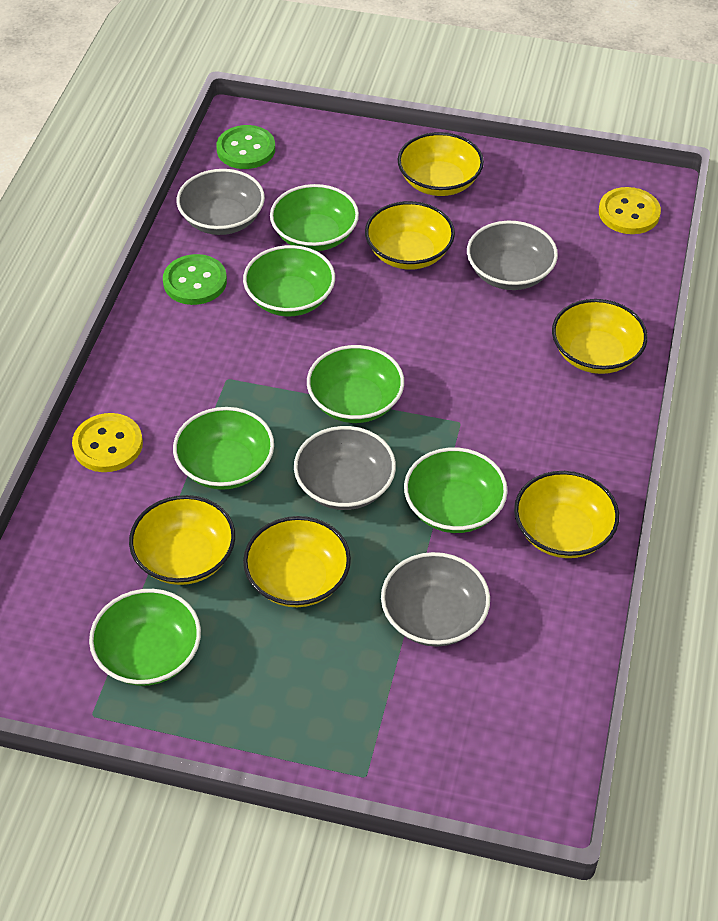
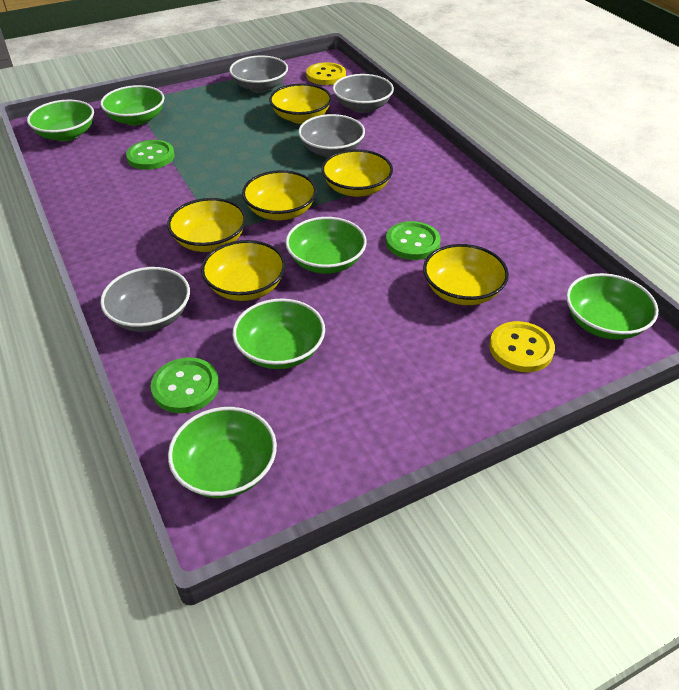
green button: 2 -> 3

